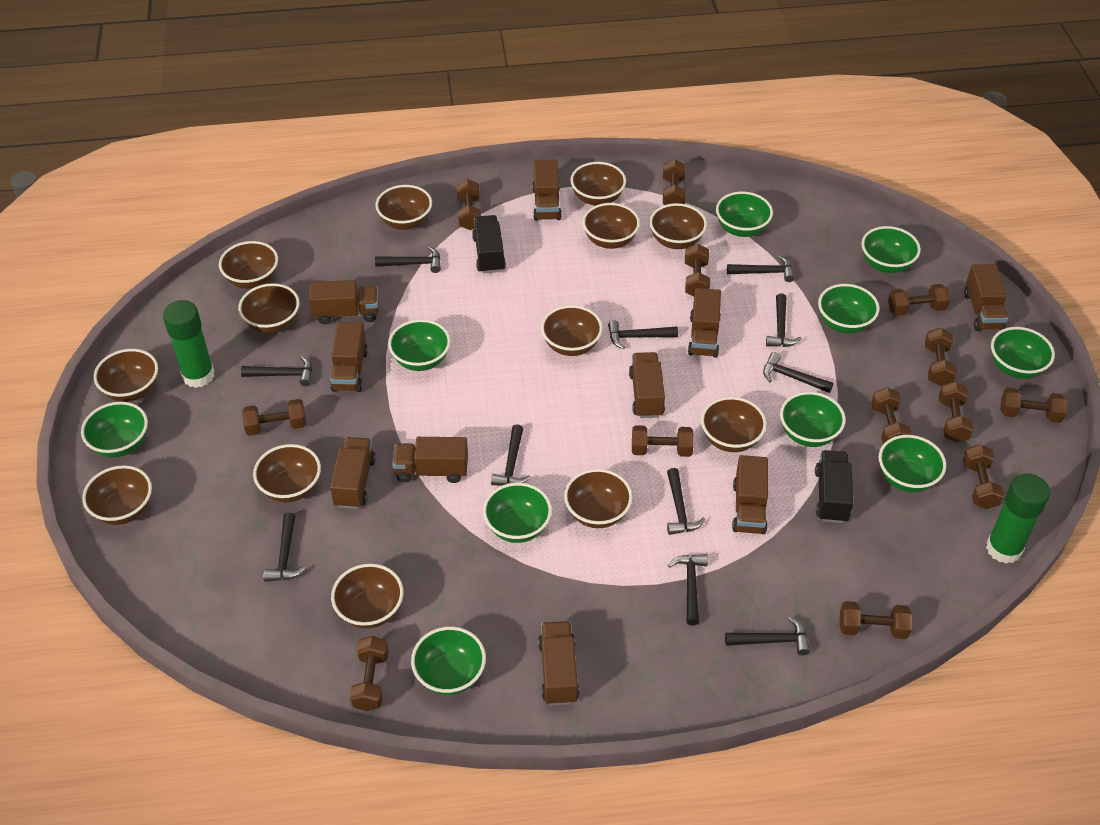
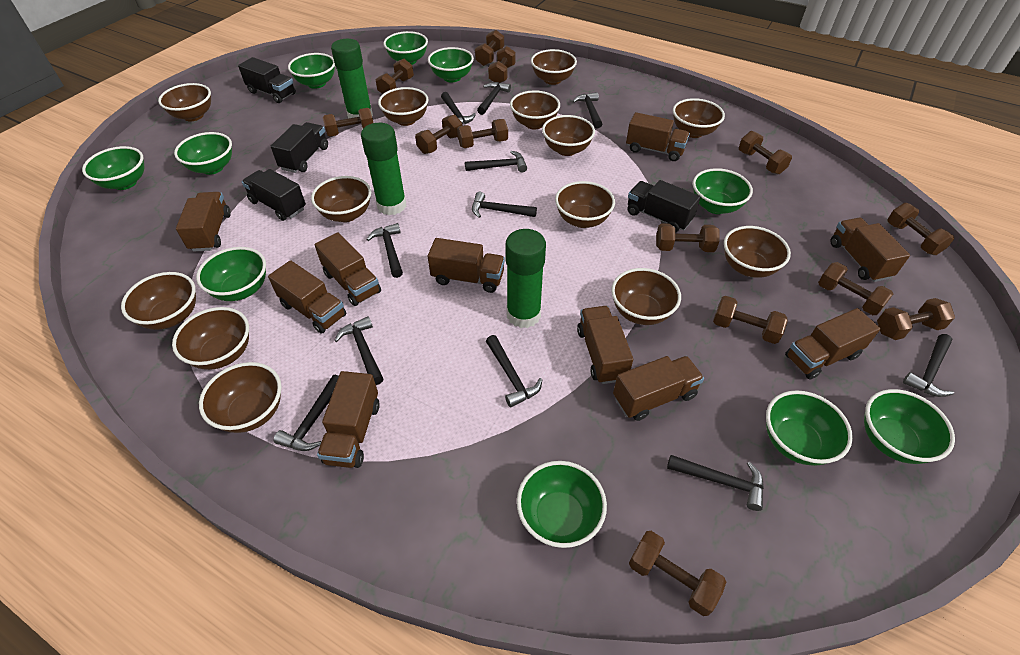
black truck: 2 -> 4
green glue stick: 2 -> 3

